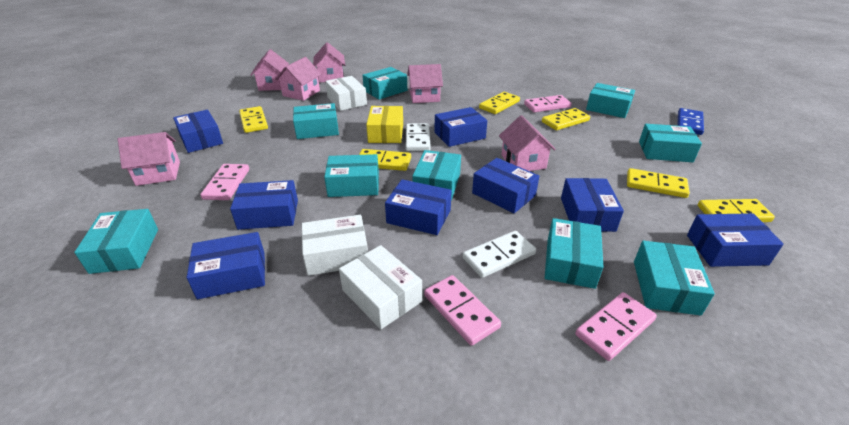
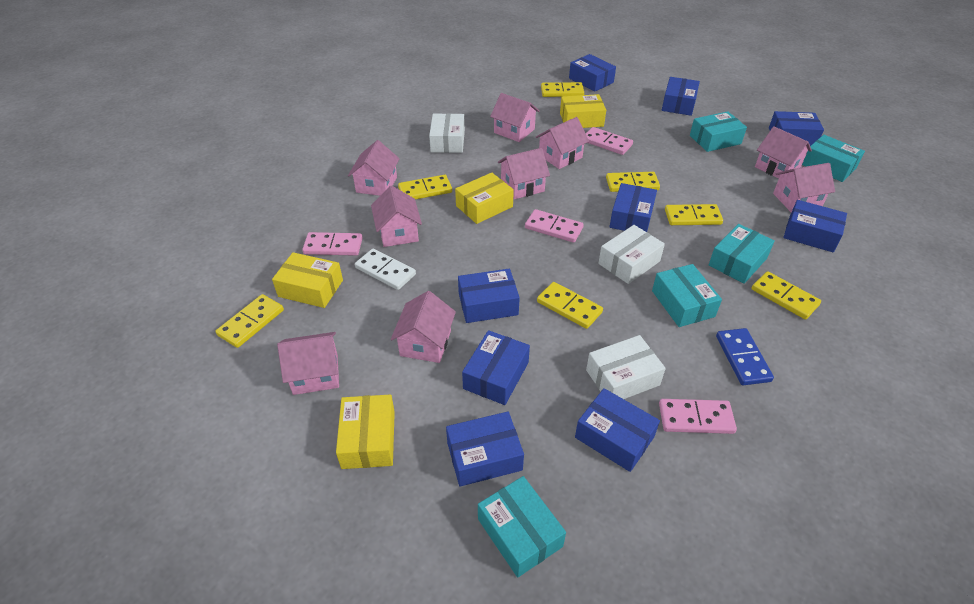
blue box: 8 -> 9
pink house: 6 -> 9
turquoise box: 9 -> 5
white domino: 2 -> 1
yellow box: 1 -> 4
yellow domino: 6 -> 7

